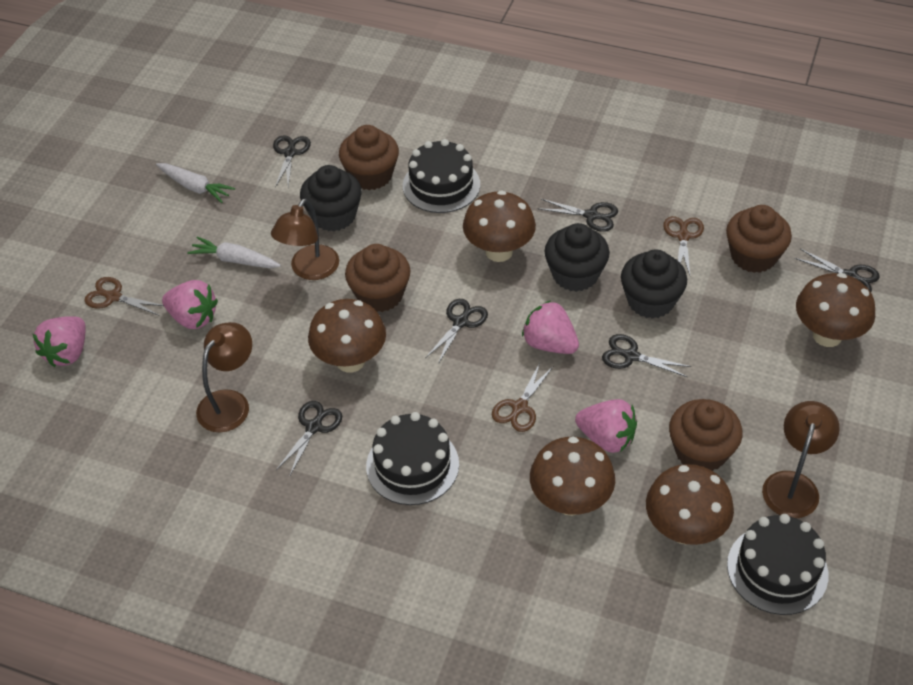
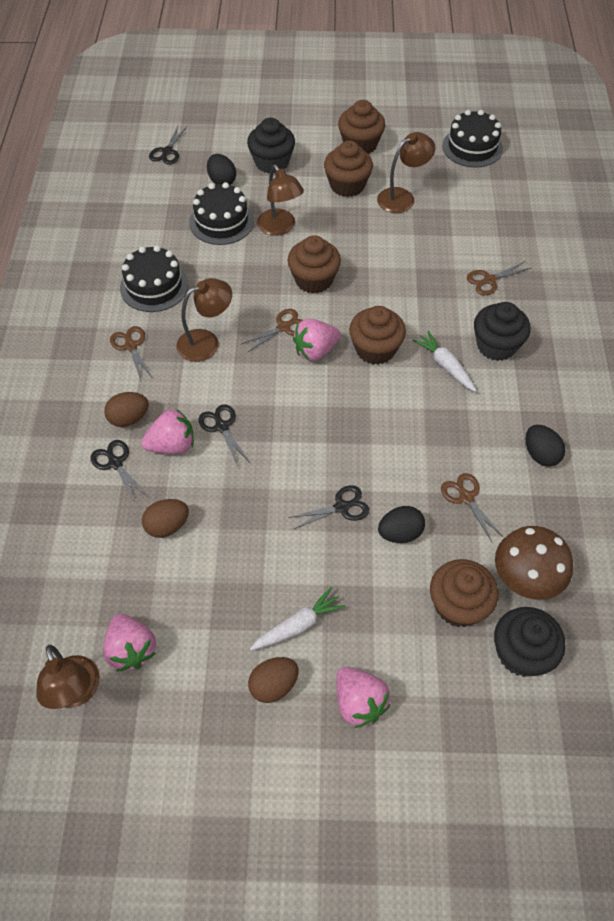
black egg: 0 -> 3
black scissors: 6 -> 4
brown cupcake: 4 -> 5
brown egg: 0 -> 3
brown lamp: 3 -> 4
brown mushroom: 5 -> 1
brown scissors: 3 -> 4

